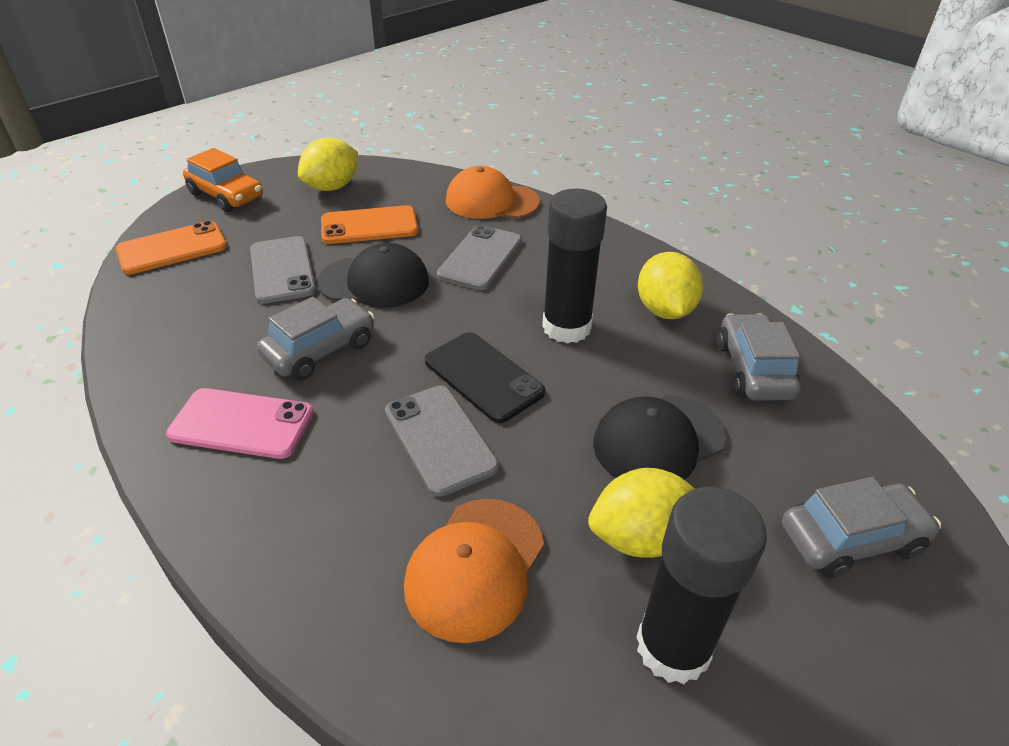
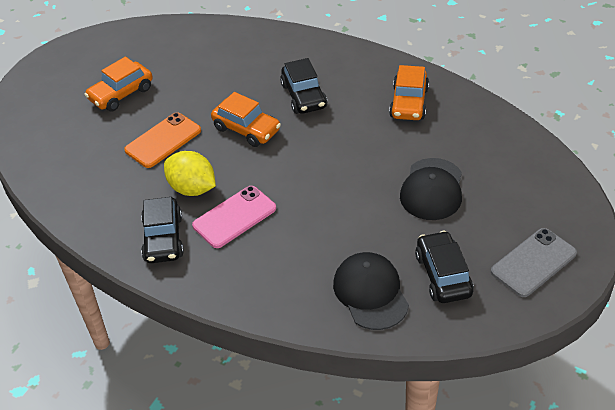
black car: 0 -> 3
black glue stick: 2 -> 0
black phone: 1 -> 0
grey car: 3 -> 0
grey phone: 3 -> 1
orange cap: 2 -> 0
orange car: 1 -> 3
orange phone: 2 -> 1
yellow lemon: 3 -> 1

